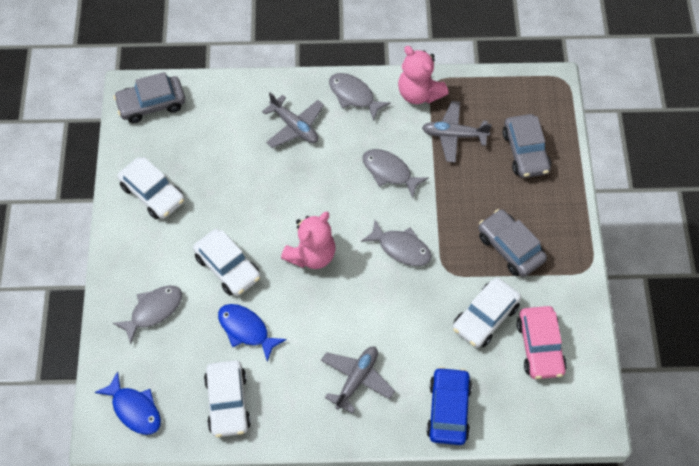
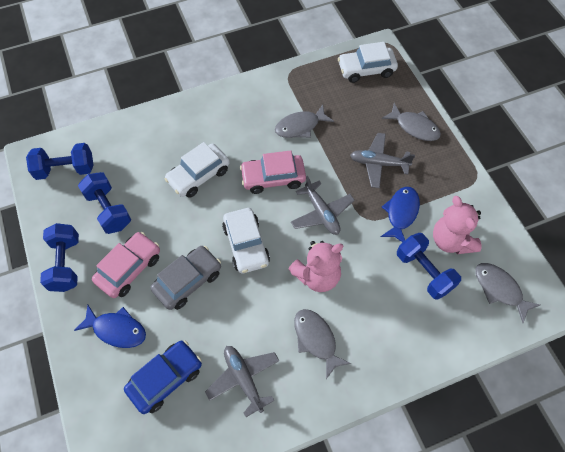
blue dumbbell: 0 -> 4
grey car: 3 -> 1
pink car: 1 -> 2
white car: 4 -> 3

